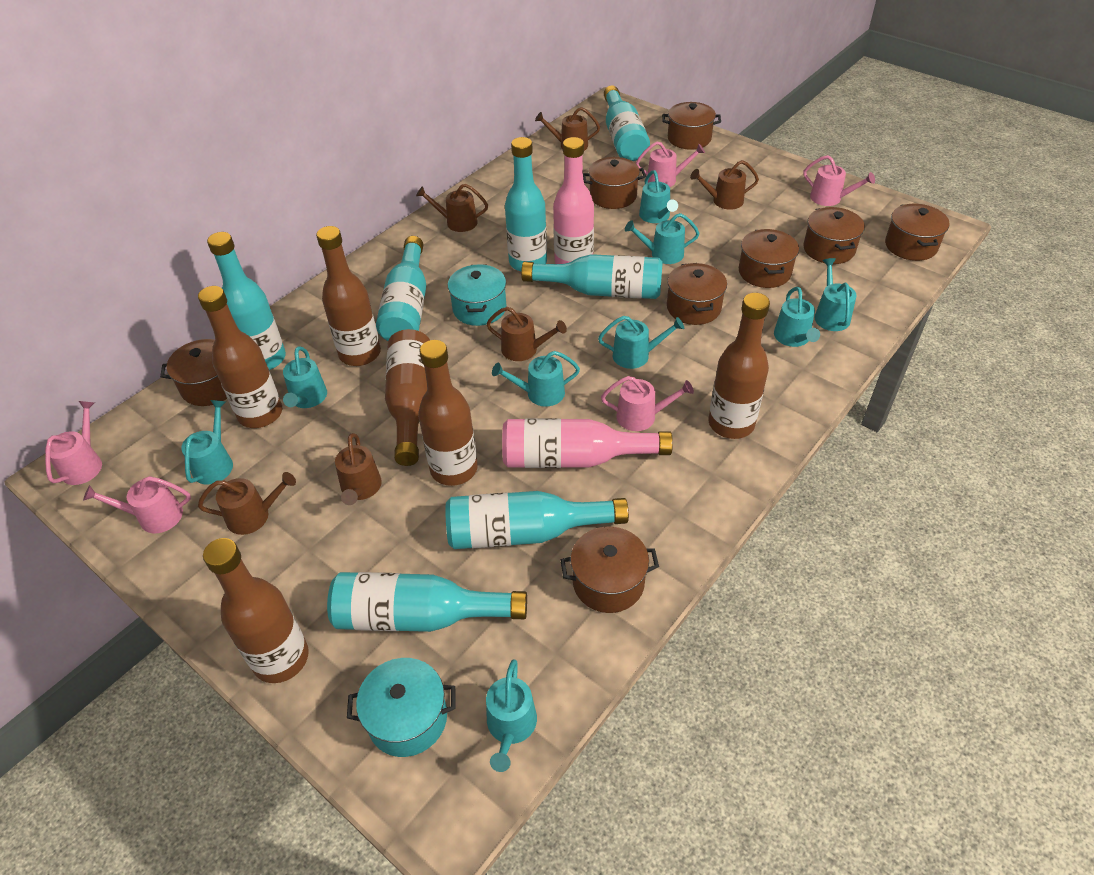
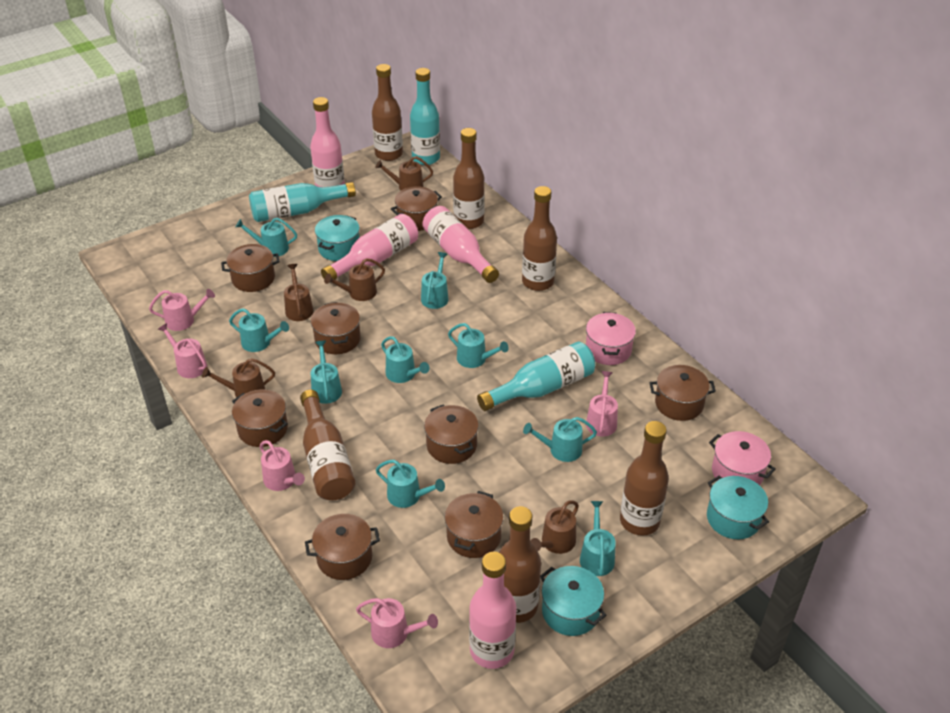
brown watering can: 6 -> 5
pink bottle: 2 -> 4
pink pot: 0 -> 2
turquoise bottle: 7 -> 3
turquoise pot: 2 -> 3

